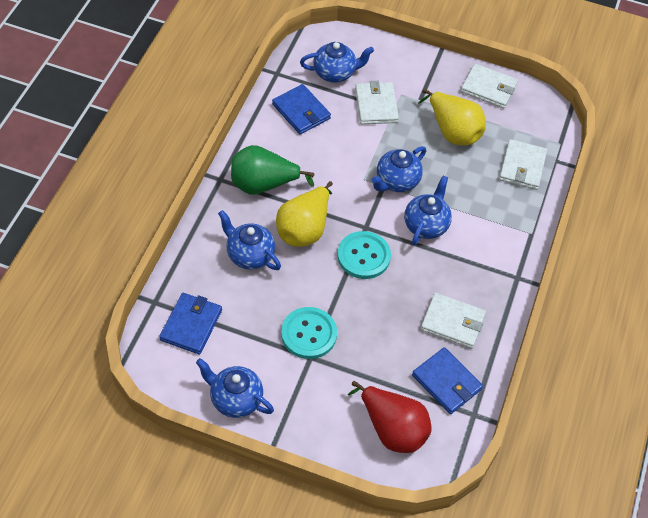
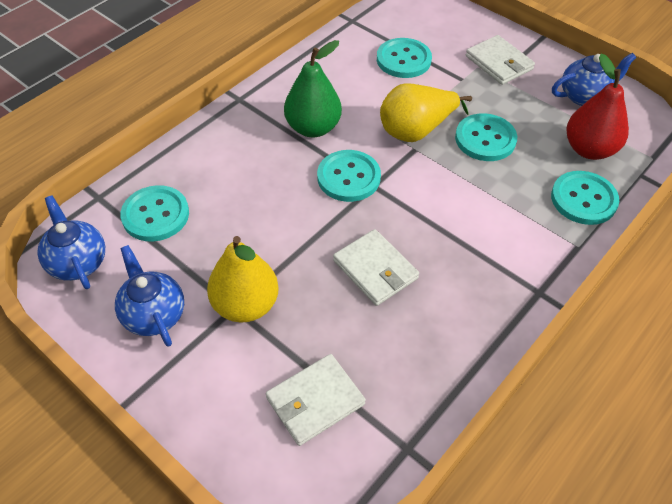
blue teapot: 5 -> 3
blue wallet: 3 -> 0
turquoise button: 2 -> 5
white wallet: 4 -> 3

